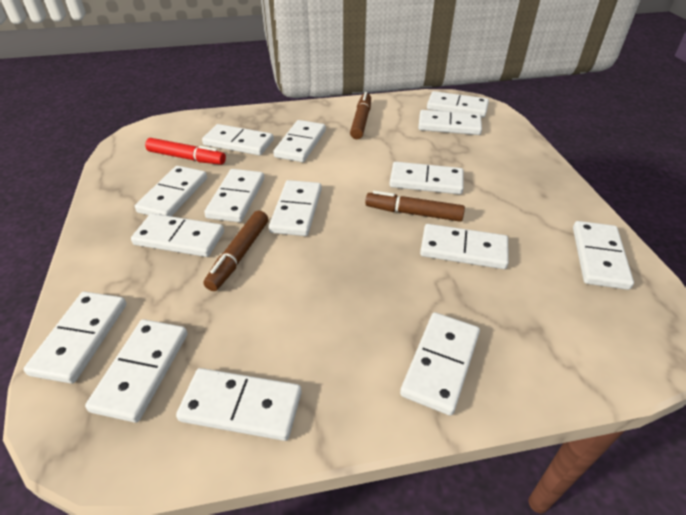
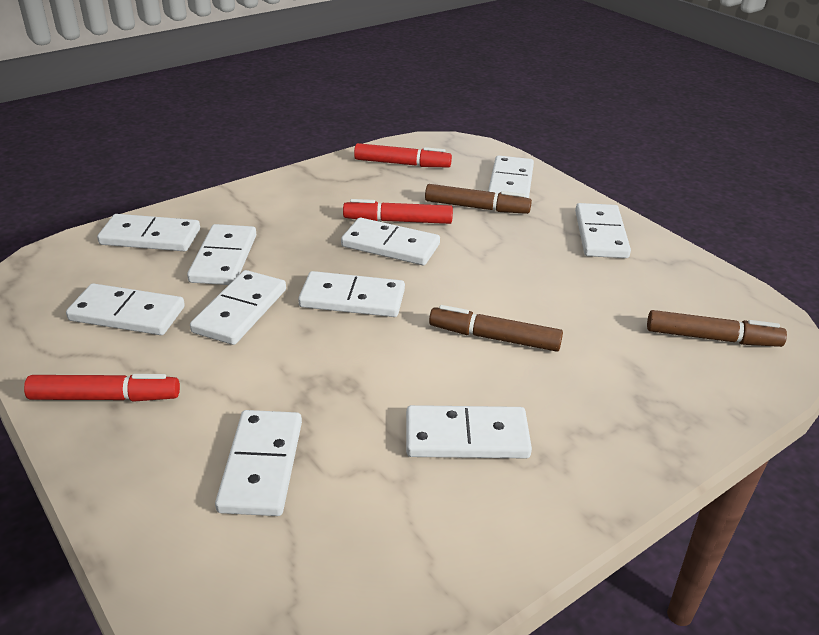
red marker: 1 -> 3
white domino: 15 -> 10

